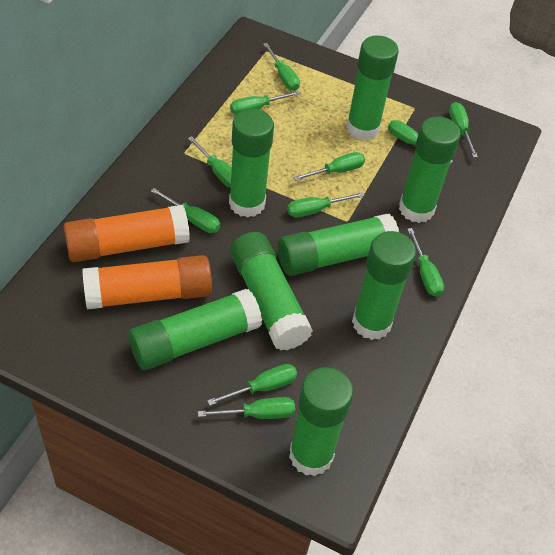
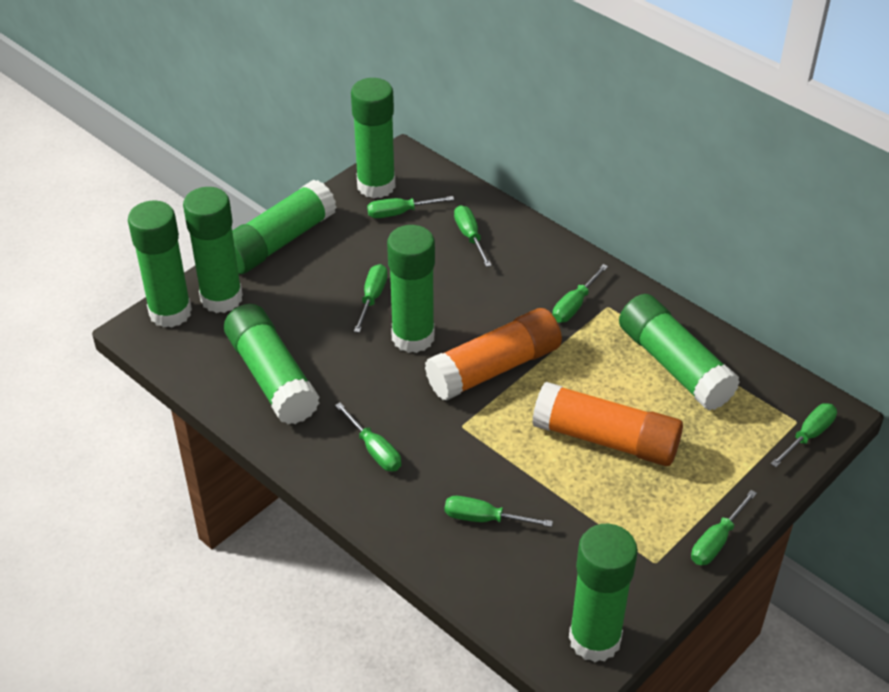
green screwdriver: 11 -> 8

